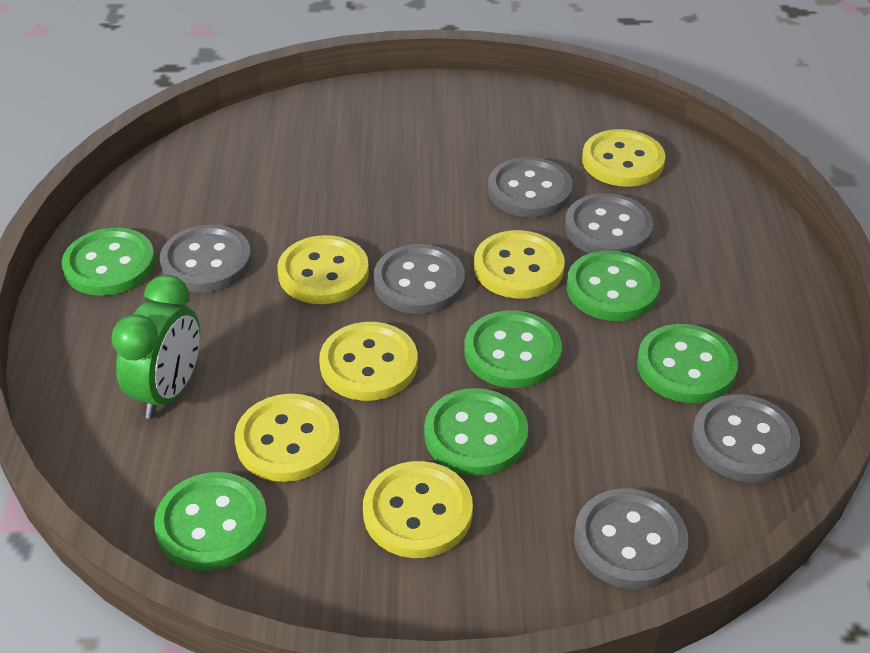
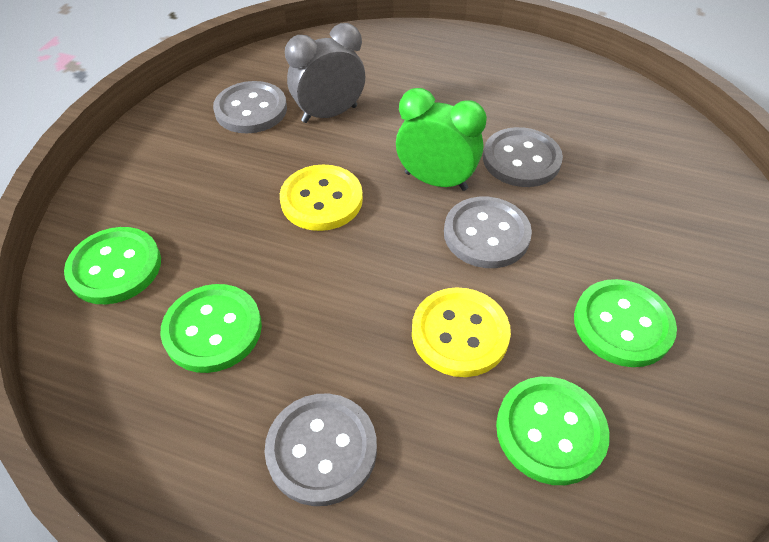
green button: 6 -> 4
grey button: 6 -> 4
grey clock: 0 -> 1
yellow button: 6 -> 2

